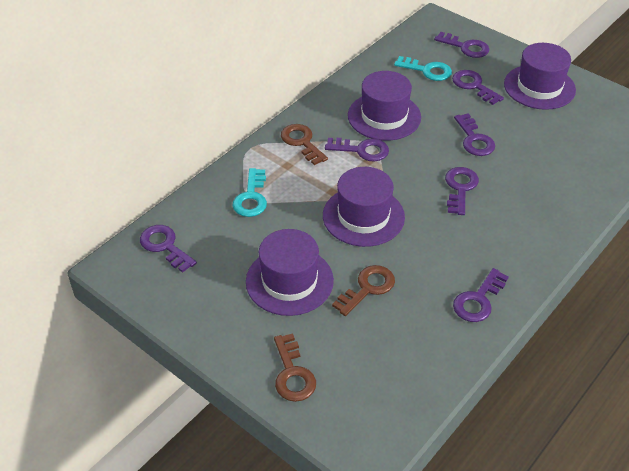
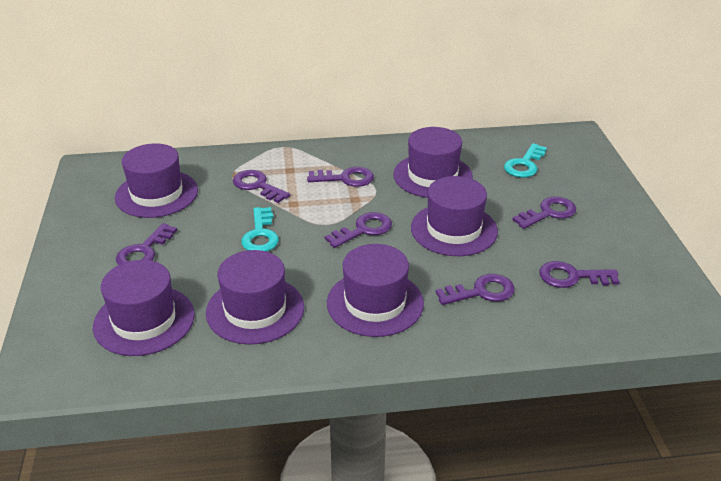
brown key: 3 -> 0
purple hat: 4 -> 6

